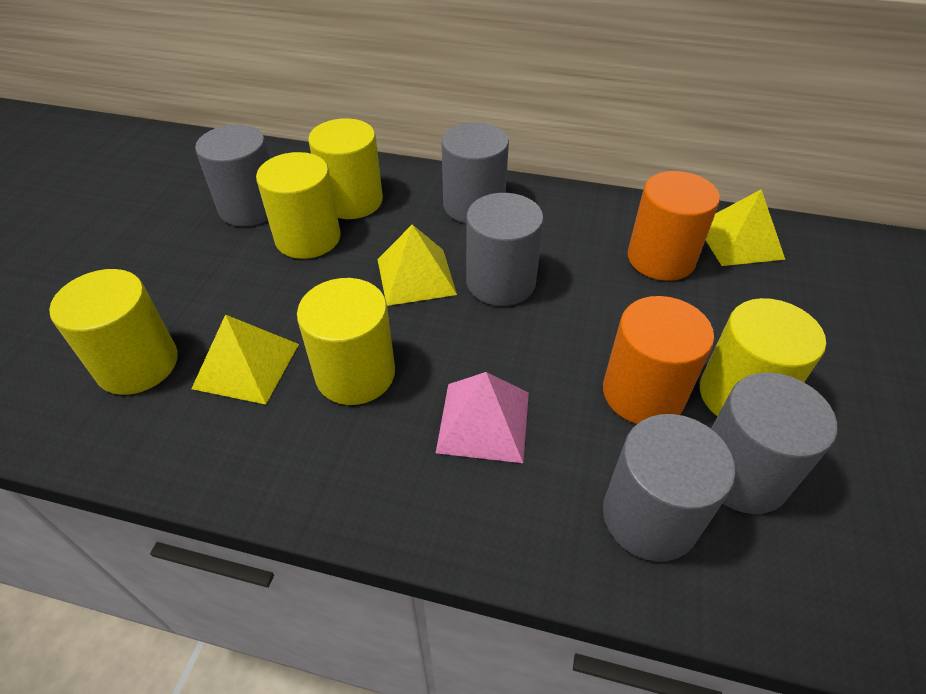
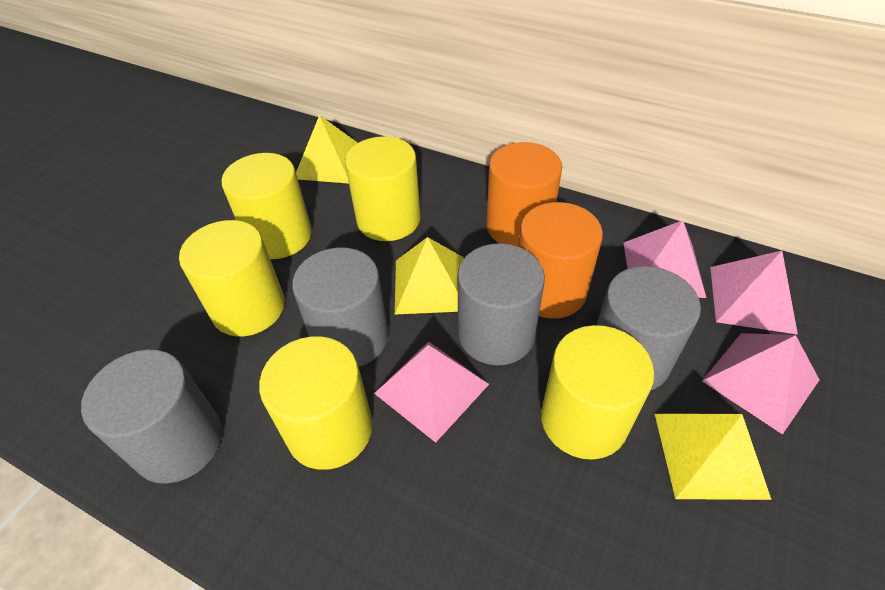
grey cylinder: 5 -> 4
pink pyramid: 1 -> 4

